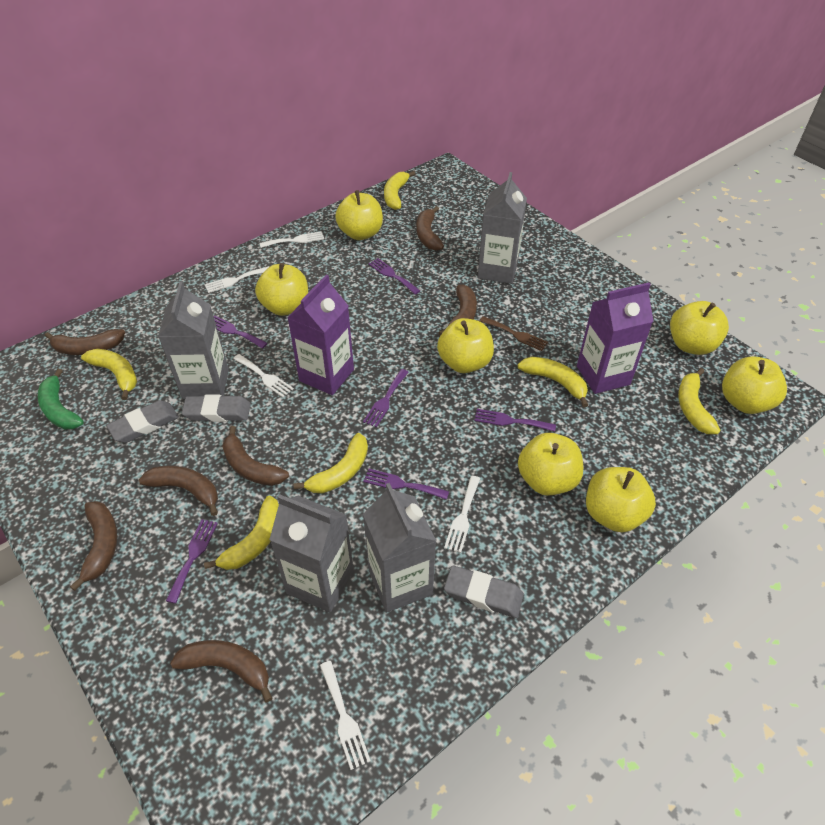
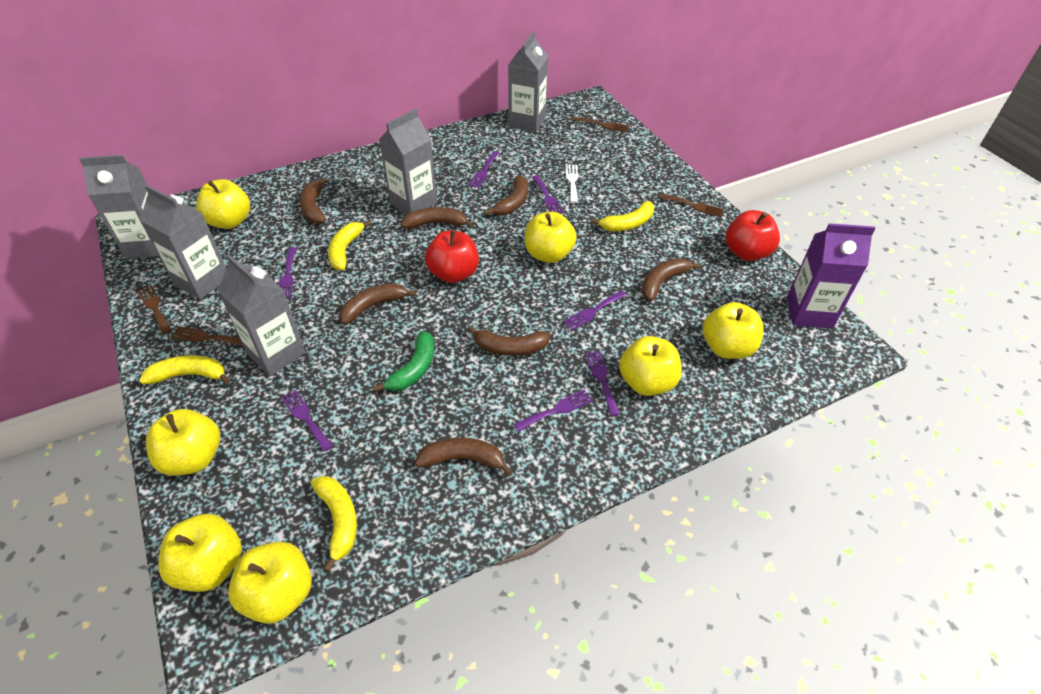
brown fork: 1 -> 4
grey carton: 4 -> 5
grey eraser: 3 -> 0
purple carton: 2 -> 1
purple fork: 6 -> 7
red apple: 0 -> 2
white fork: 5 -> 1
yellow banana: 6 -> 4

